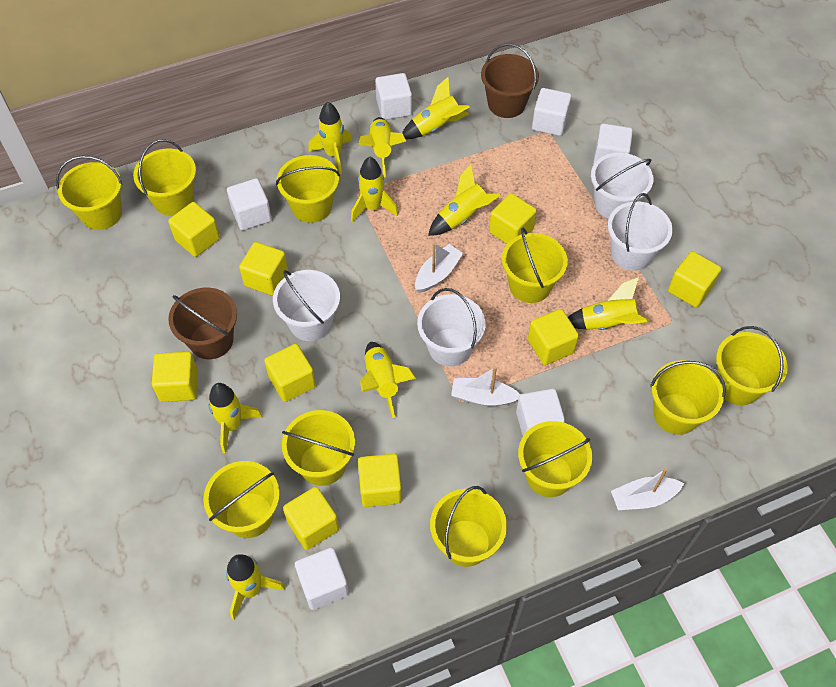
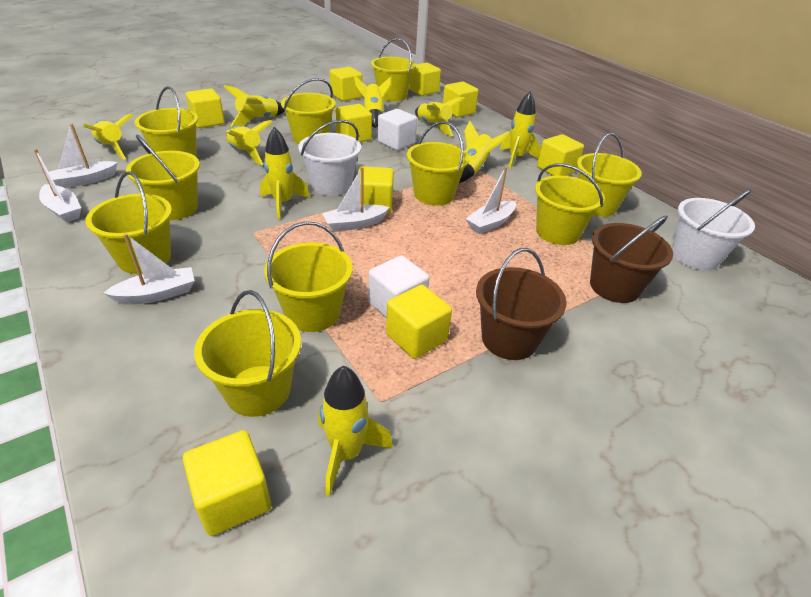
white boat: 3 -> 5
white bucket: 4 -> 2
white cube: 6 -> 2

